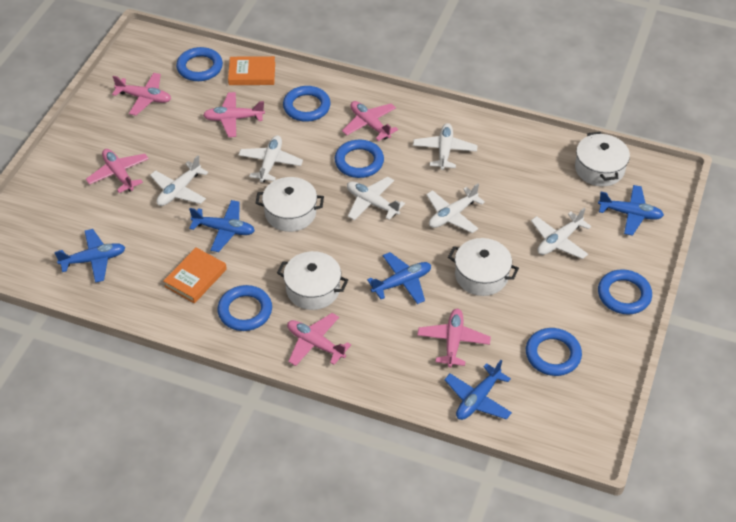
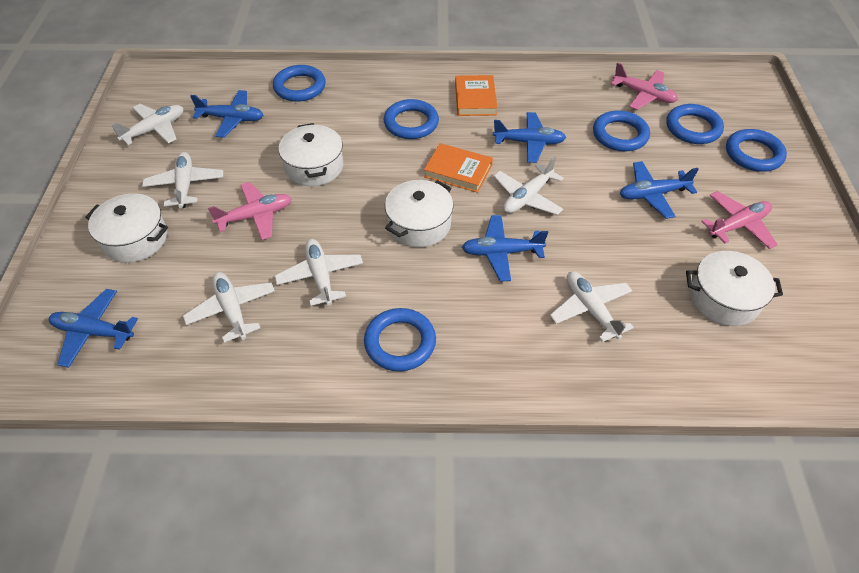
pink plane: 6 -> 3

